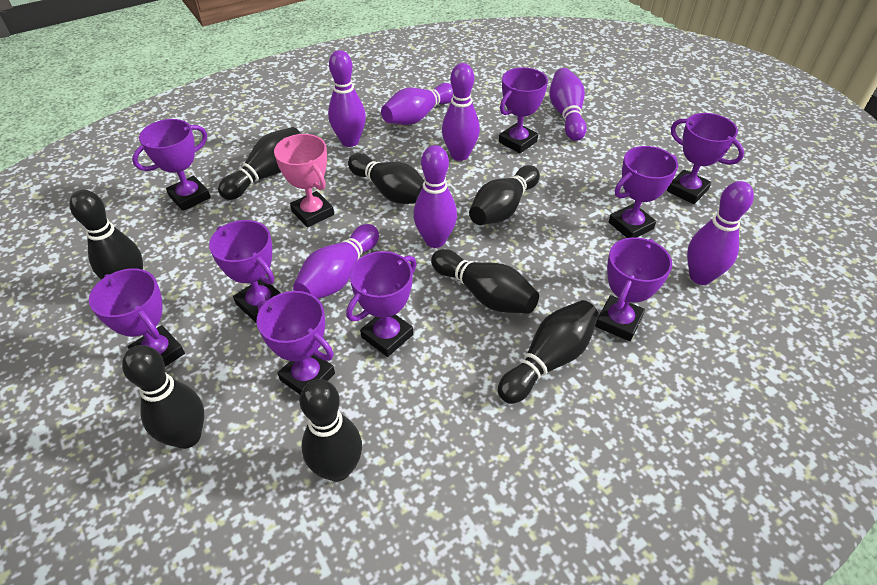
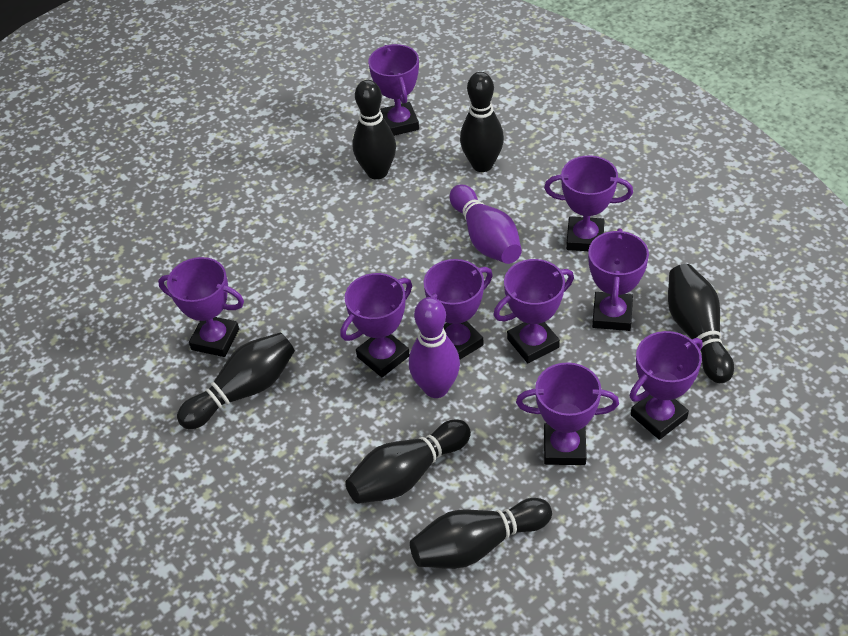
black bowling pin: 8 -> 6
pink trophy: 1 -> 0
purple bowling pin: 7 -> 2

